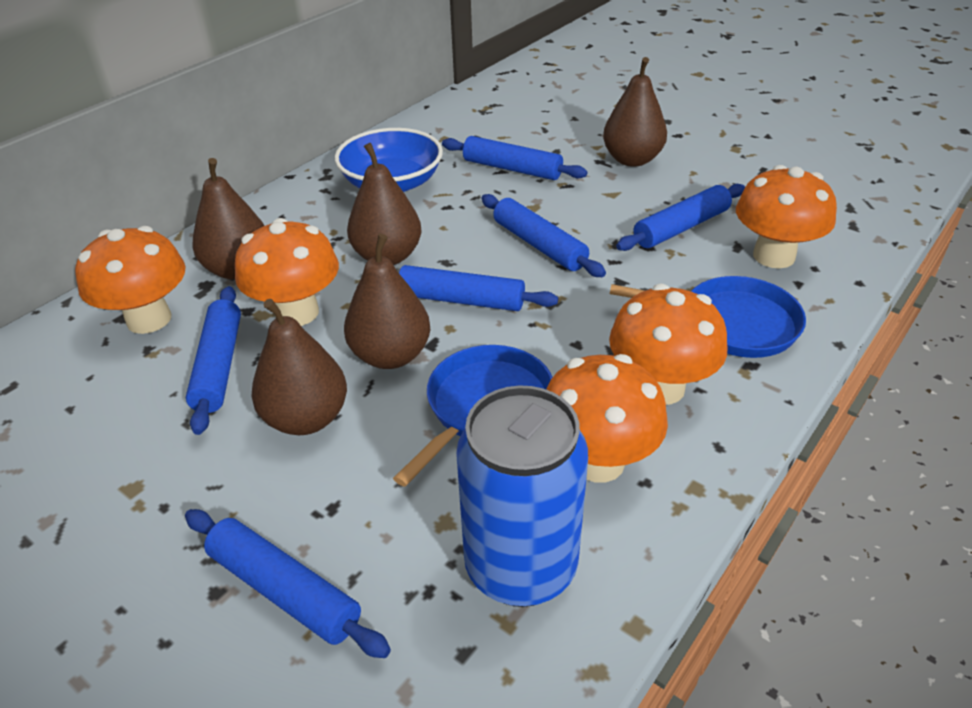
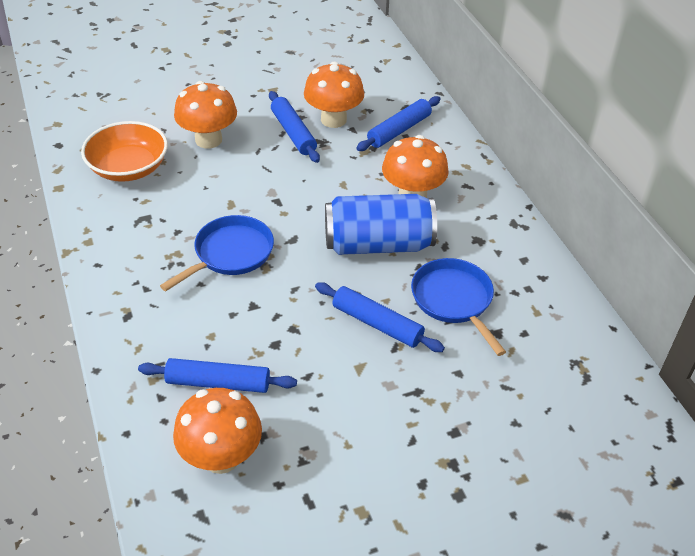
blue bowl: 1 -> 0
blue rolling pin: 6 -> 4
brown pear: 5 -> 0
orange bowl: 0 -> 1
orange mushroom: 5 -> 4

